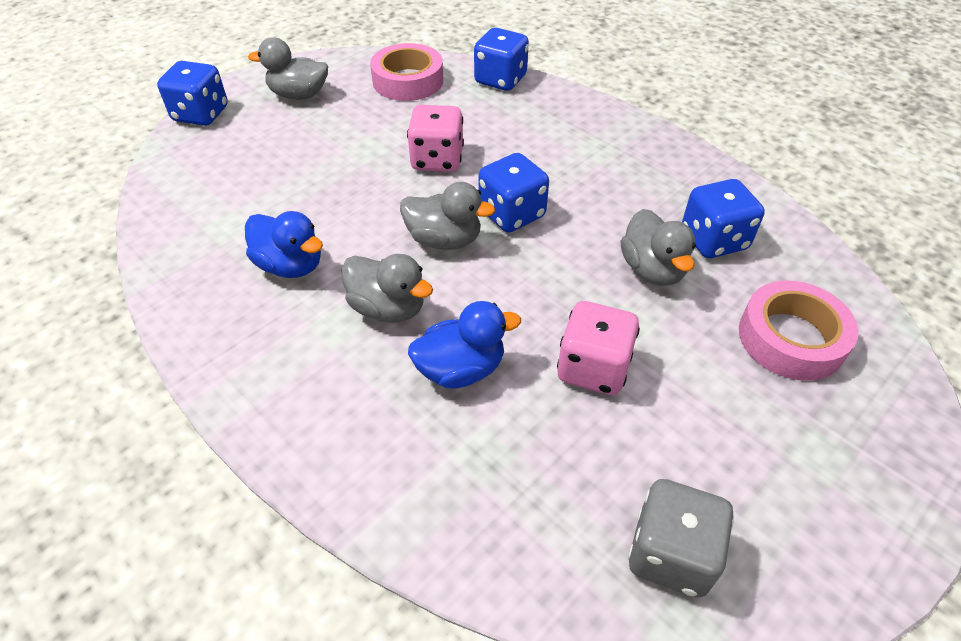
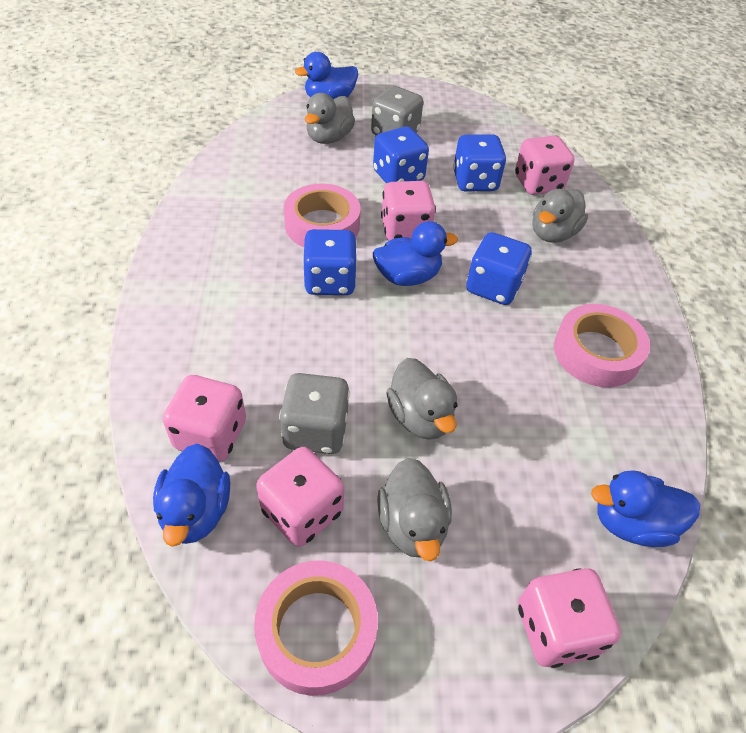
blue duck: 2 -> 4
grey dice: 1 -> 2
pink dice: 2 -> 5
pink tape: 2 -> 3

